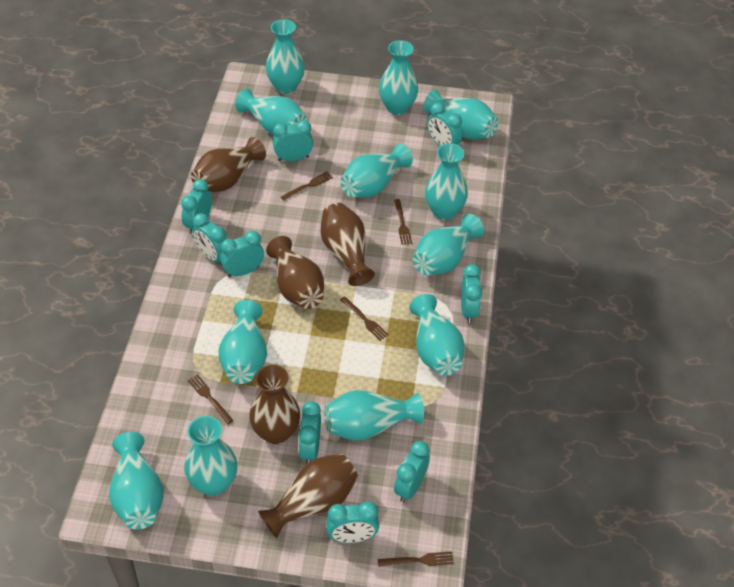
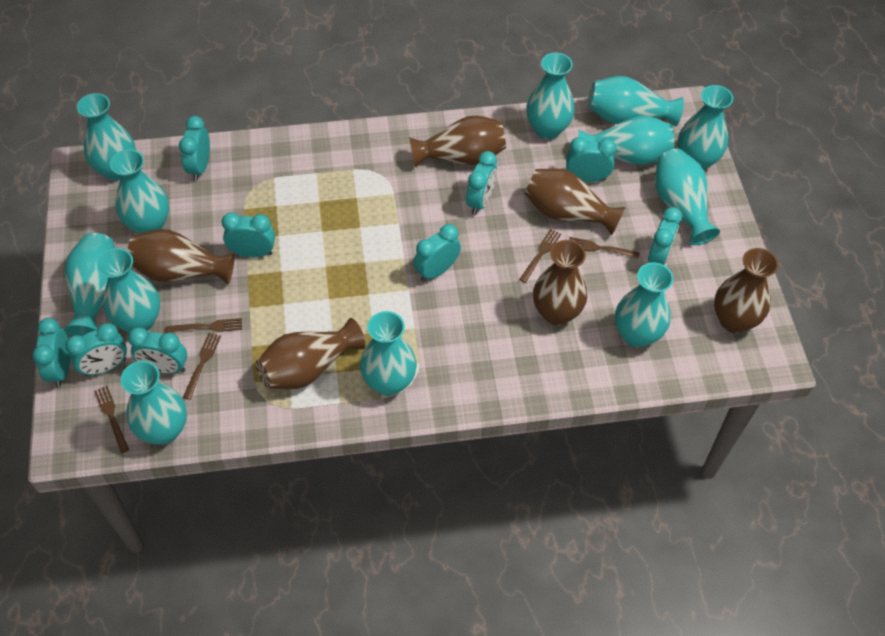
brown vase: 5 -> 6

